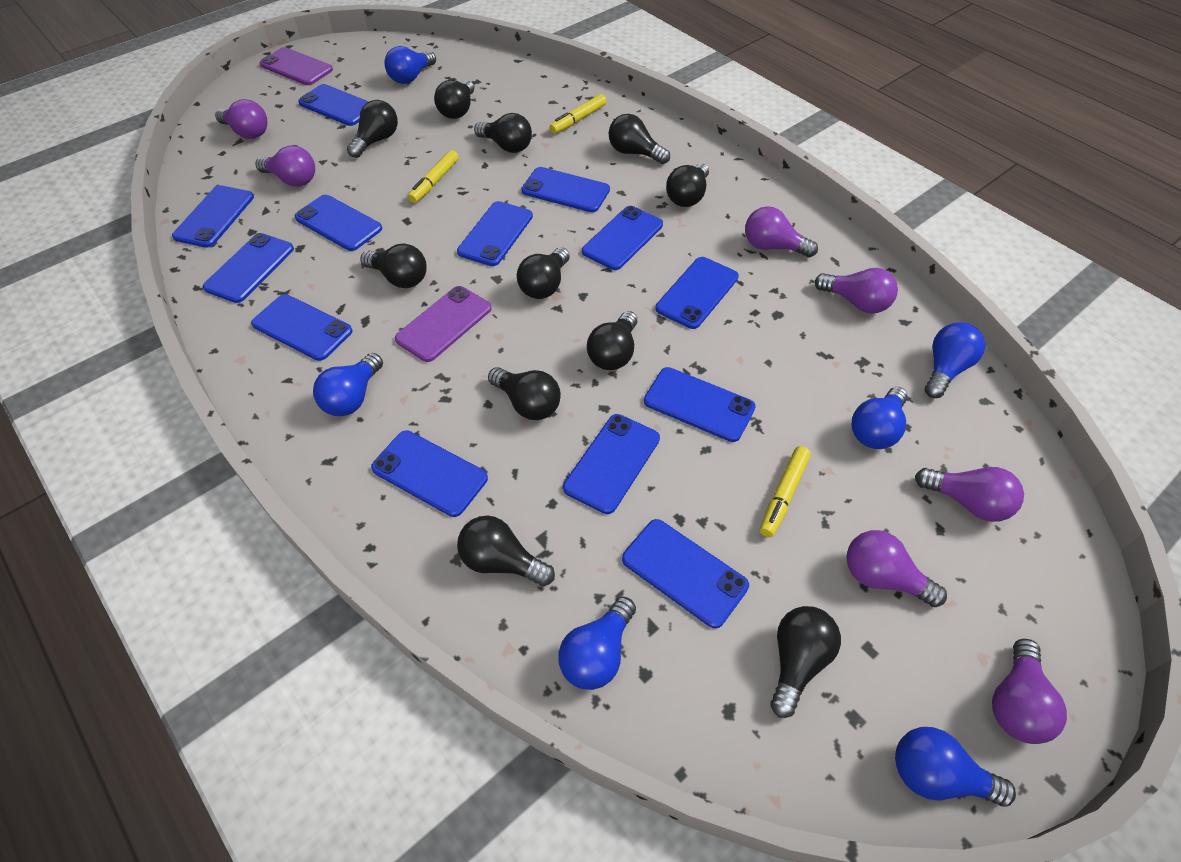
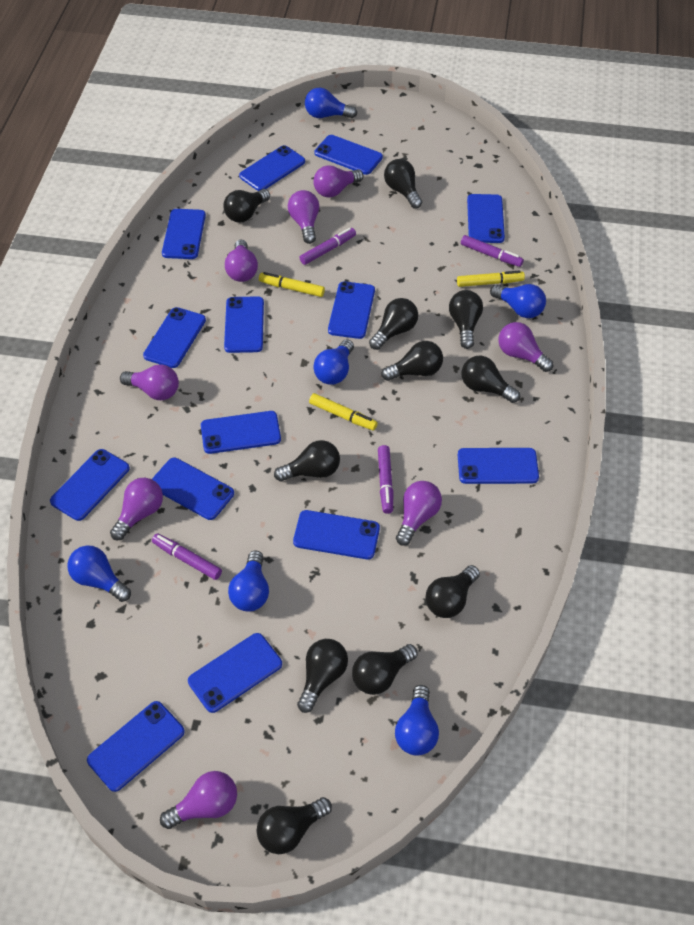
blue phone: 13 -> 14
purple light bulb: 7 -> 8
purple marker: 0 -> 4
purple phone: 2 -> 0

